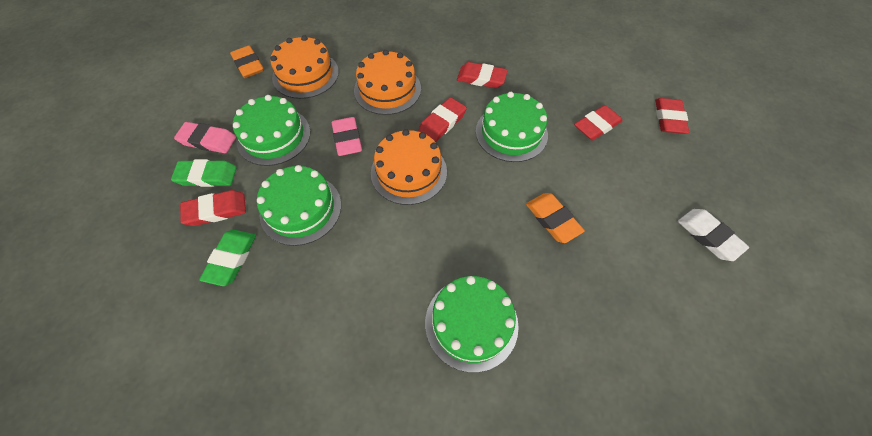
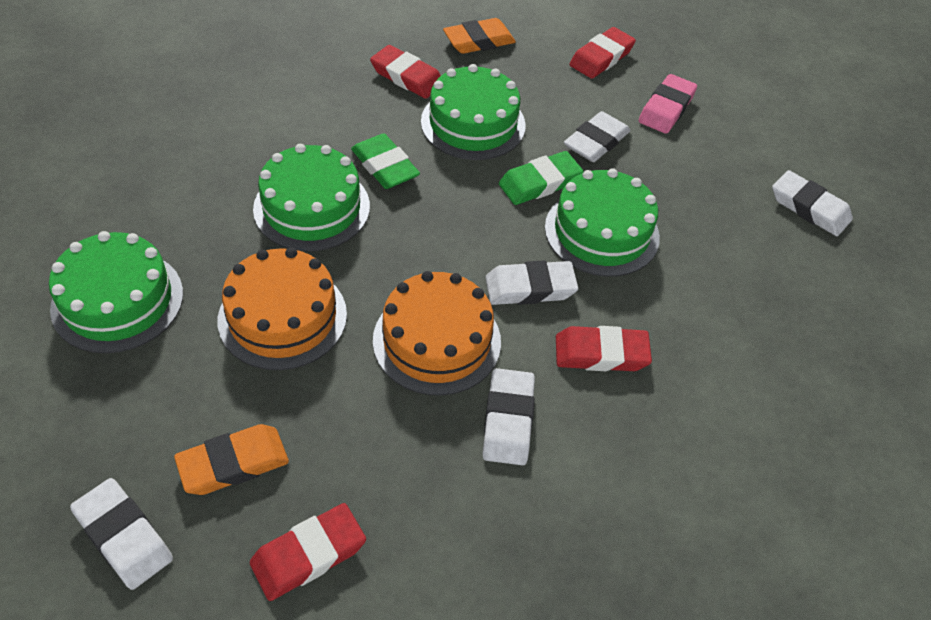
orange cake: 3 -> 2
pink eraser: 2 -> 1
red eraser: 5 -> 4
white eraser: 1 -> 5

